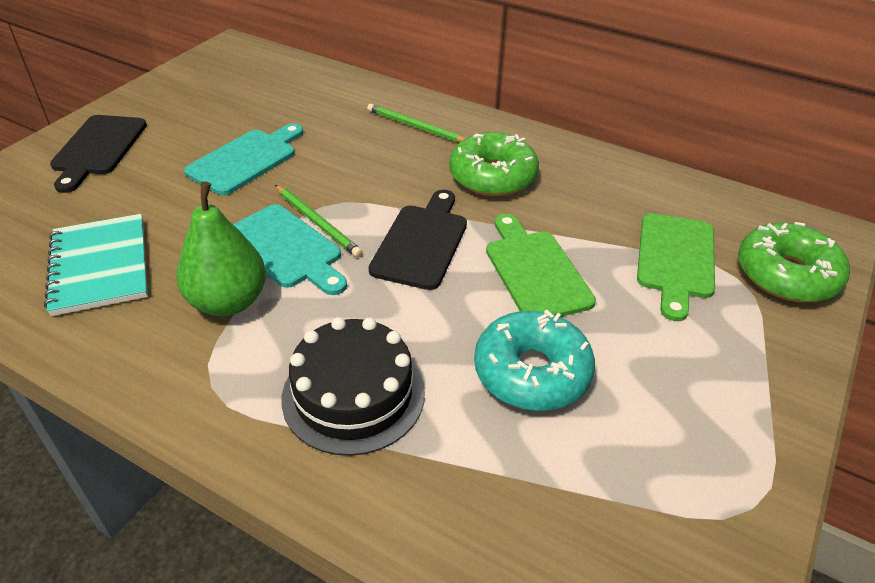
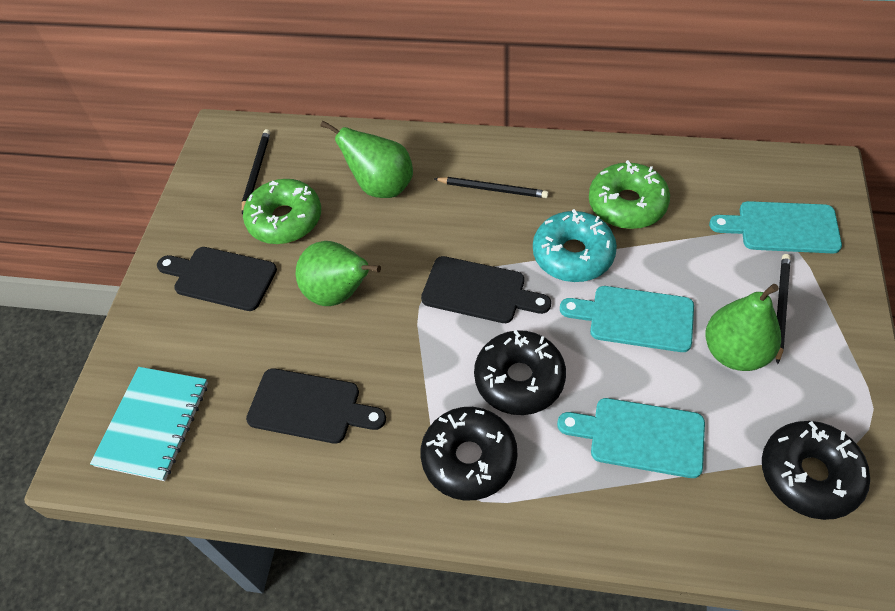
black cake: 1 -> 0
black cutting board: 2 -> 3
black donut: 0 -> 3
black pencil: 0 -> 3
green cutting board: 2 -> 0
green pear: 1 -> 3
green pencil: 2 -> 0
turquoise cutting board: 2 -> 3

